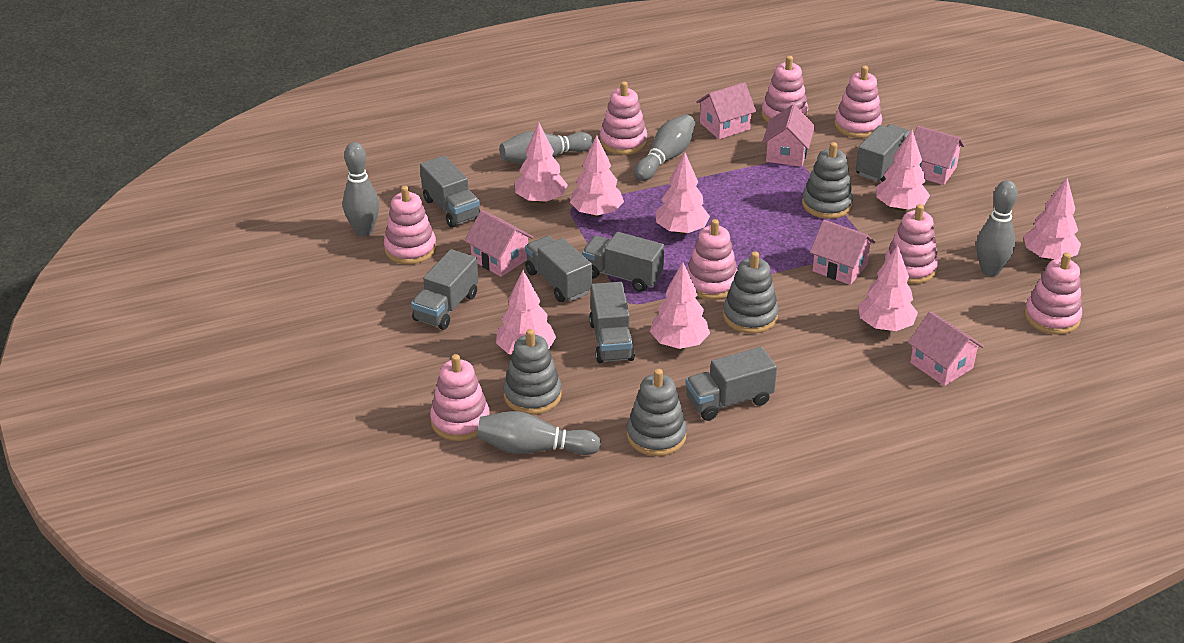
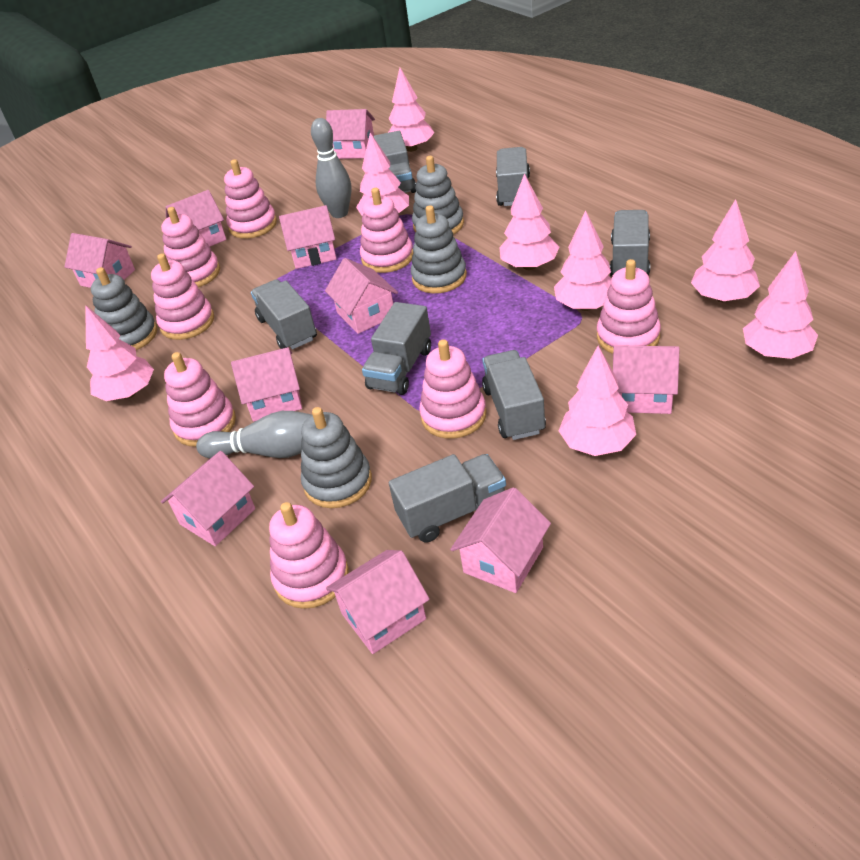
grey bowling pin: 5 -> 2
pink house: 6 -> 10

